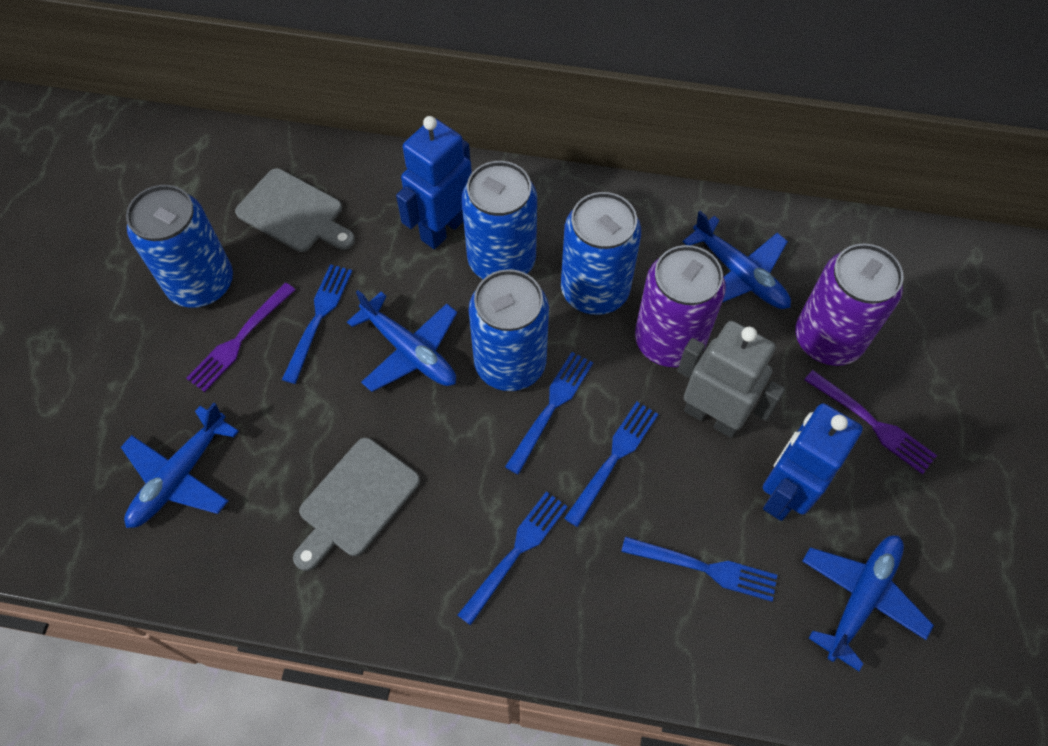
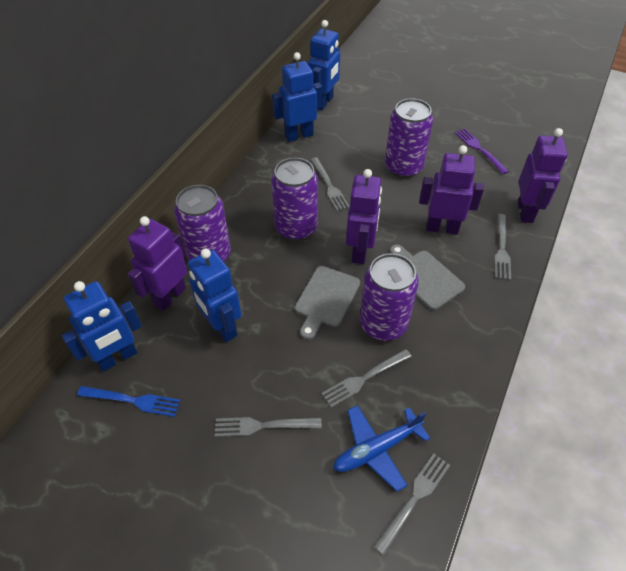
blue can: 4 -> 0
blue fork: 5 -> 1
blue plane: 4 -> 1
blue robot: 2 -> 4
grey fork: 0 -> 5
grey robot: 1 -> 0
purple can: 2 -> 4
purple fork: 2 -> 1
purple robot: 0 -> 4

